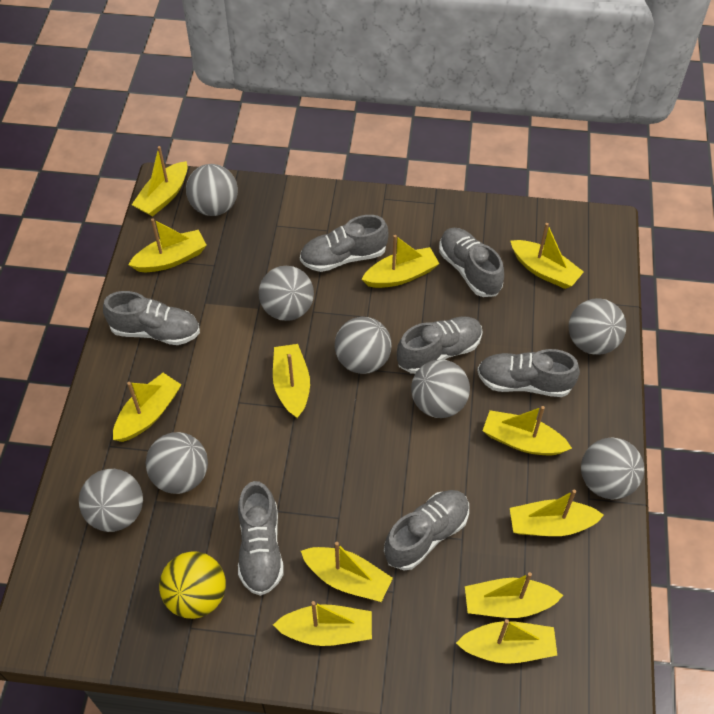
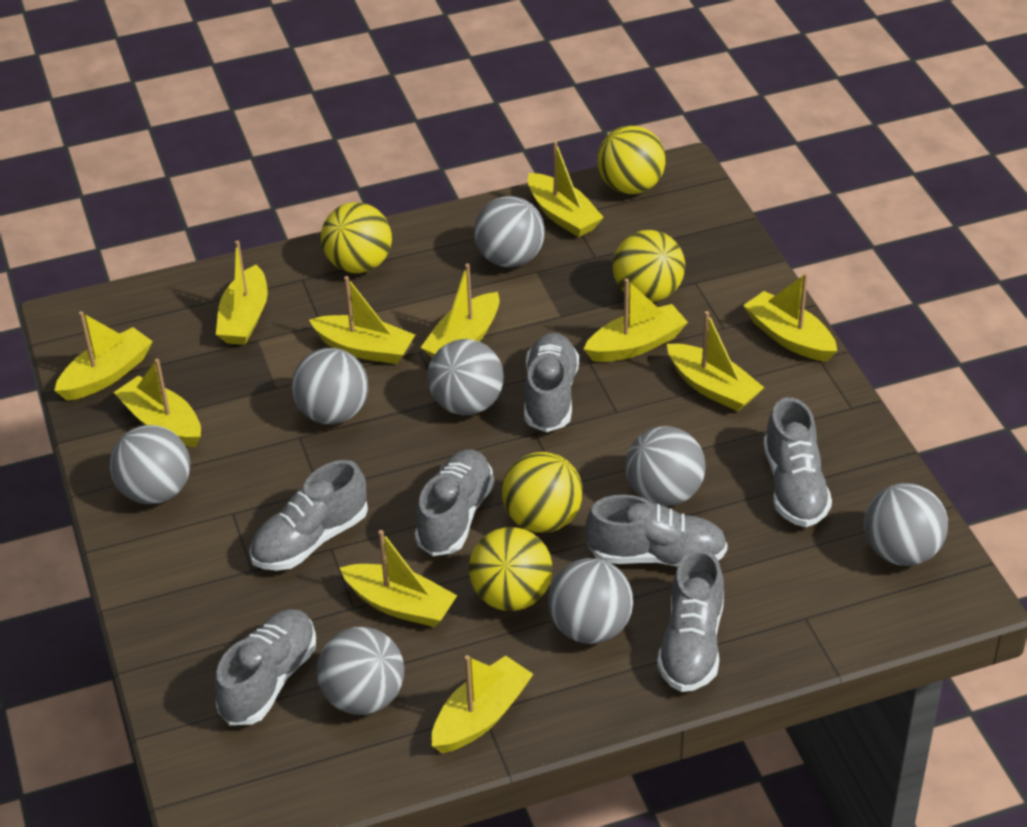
yellow ball: 1 -> 5
yellow boat: 12 -> 11

